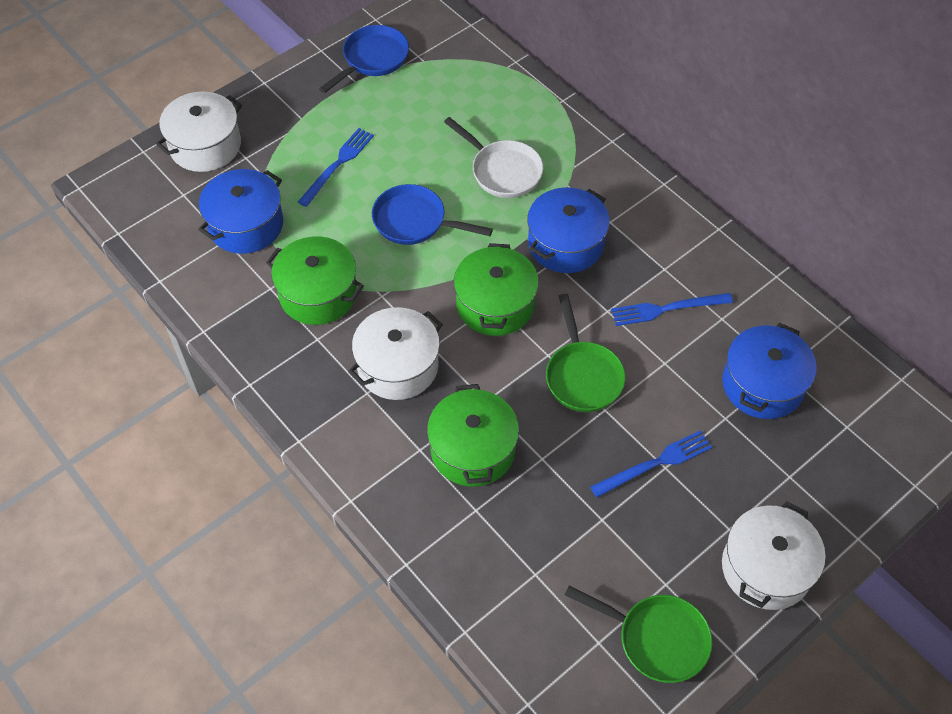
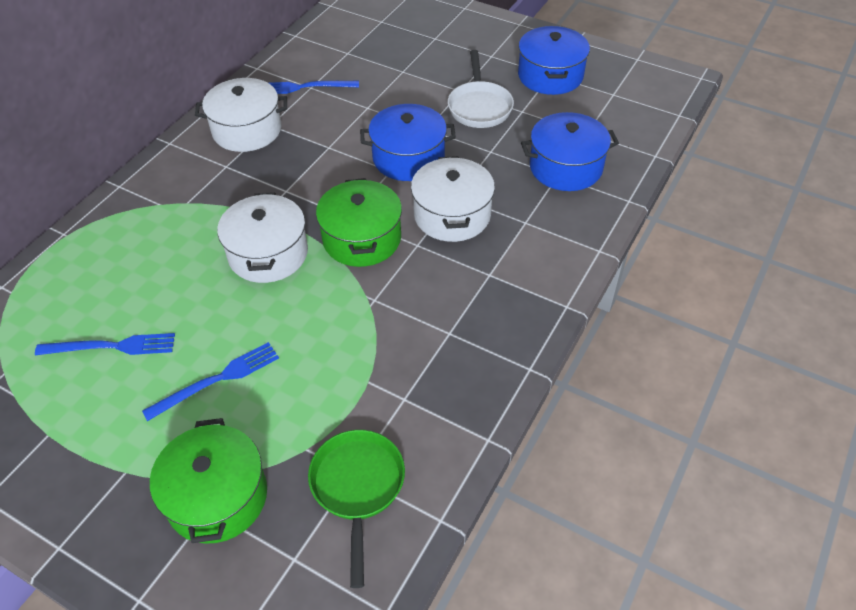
blue pan: 2 -> 0
green pan: 2 -> 1
green pot: 3 -> 2

